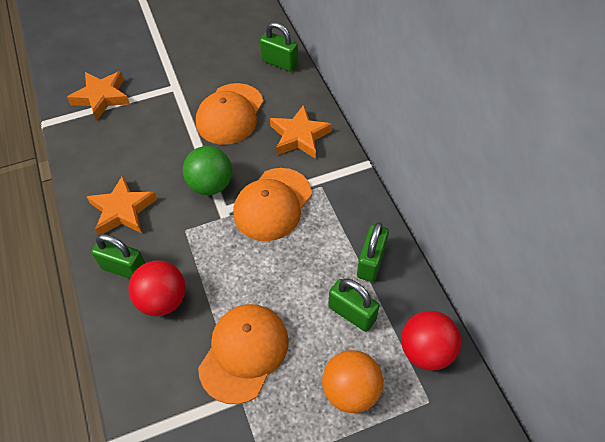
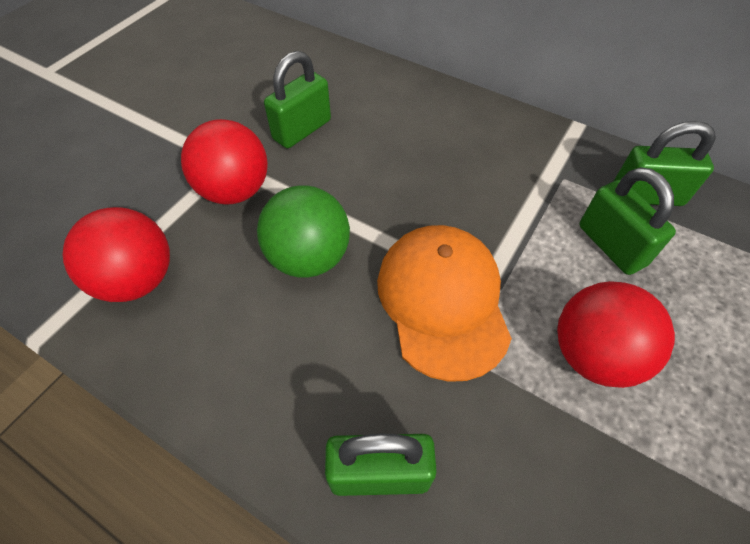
orange ball: 1 -> 0
orange cap: 3 -> 1
orange star: 3 -> 0
red ball: 2 -> 3

